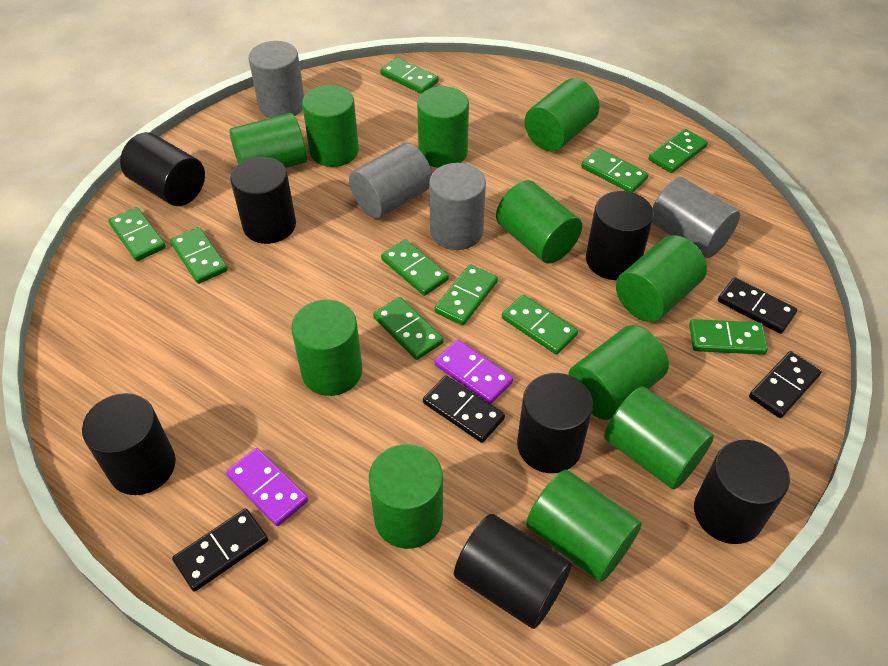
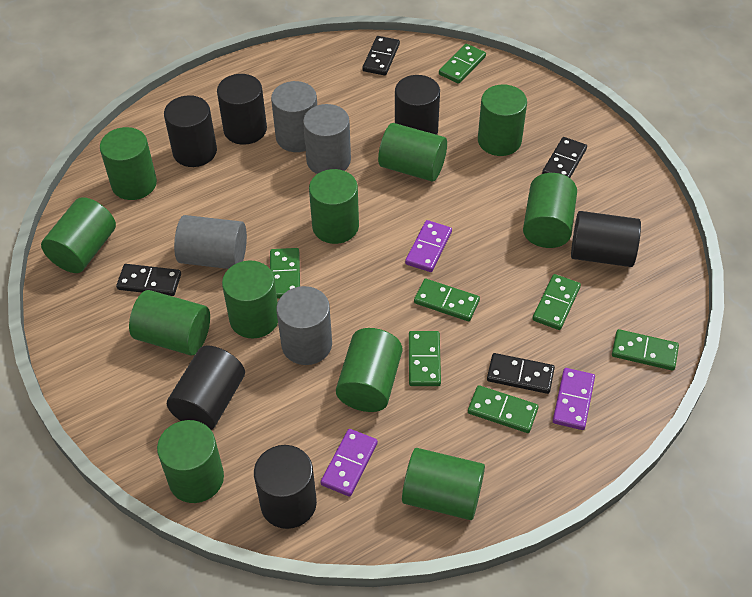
black cylinder: 7 -> 6
green domino: 10 -> 7
purple domino: 2 -> 3

